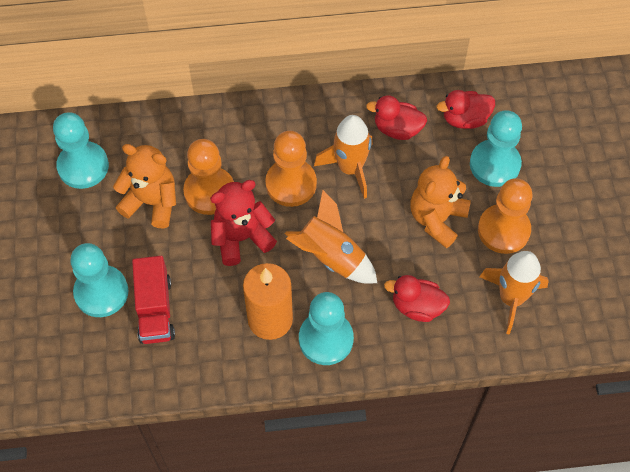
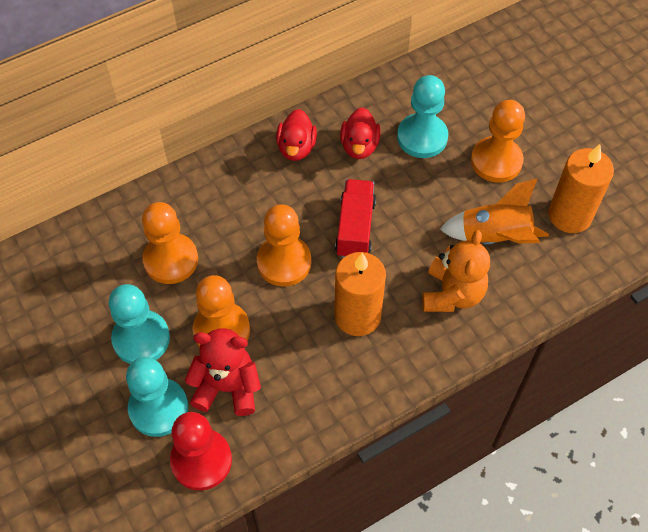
orange candle: 1 -> 2
orange pawn: 3 -> 4
orange rocket: 3 -> 1
orange teddy bear: 2 -> 1
red duck: 3 -> 2
red pawn: 0 -> 1
turquoise pawn: 4 -> 3

